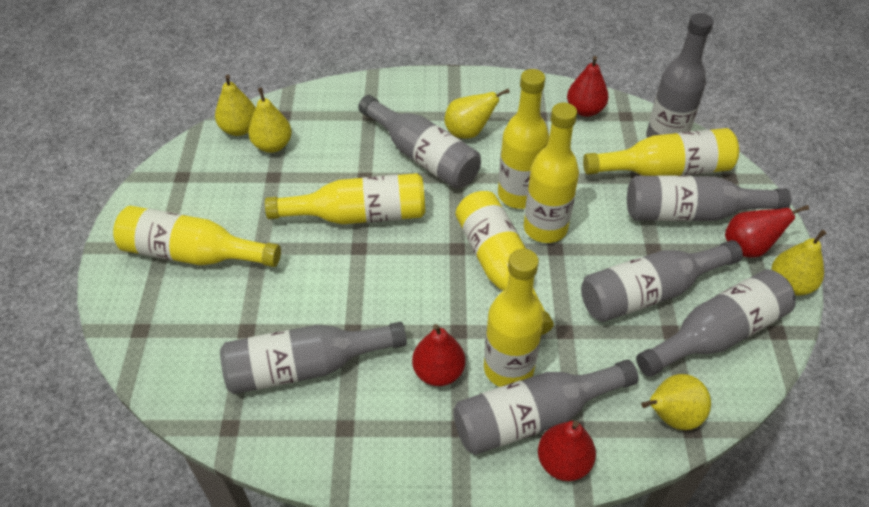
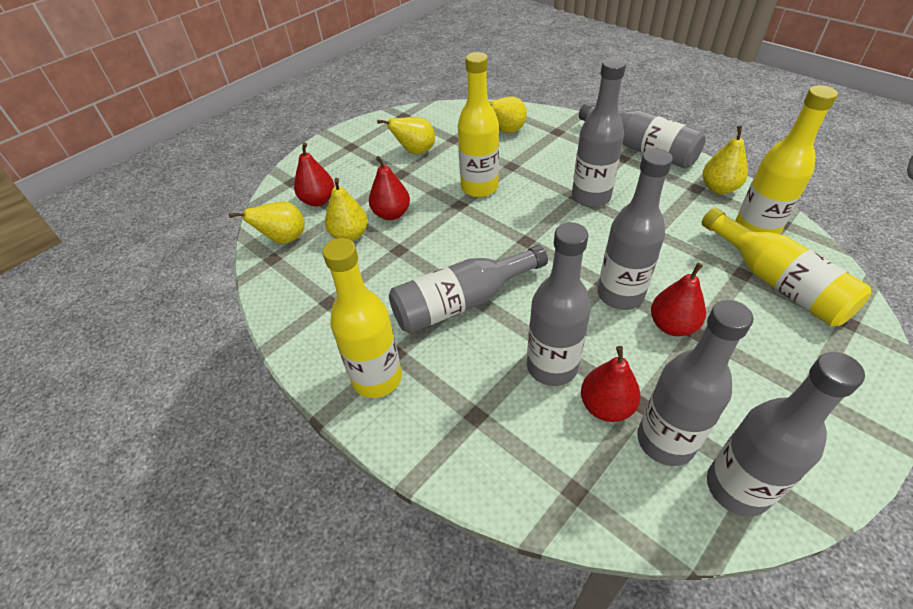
yellow bottle: 7 -> 4

